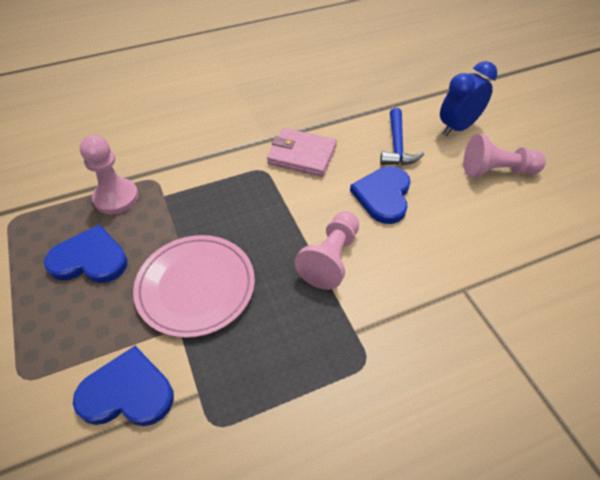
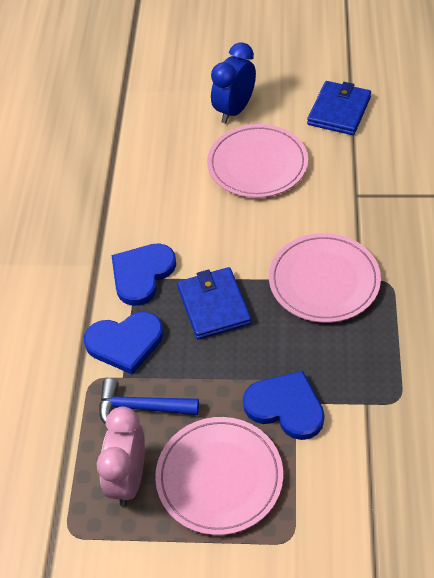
blue wallet: 0 -> 2
pink clock: 0 -> 1
pink pawn: 3 -> 0
pink plate: 1 -> 3
pink wallet: 1 -> 0

